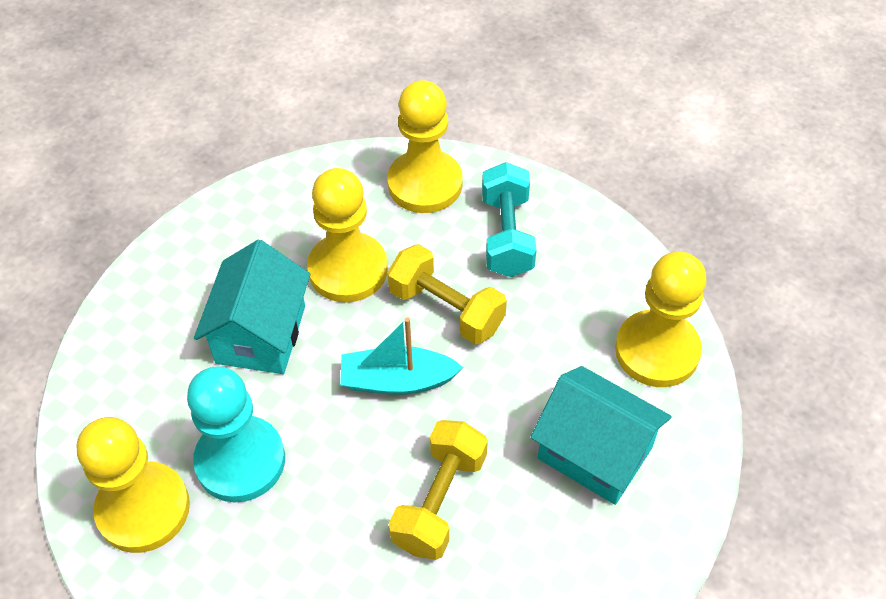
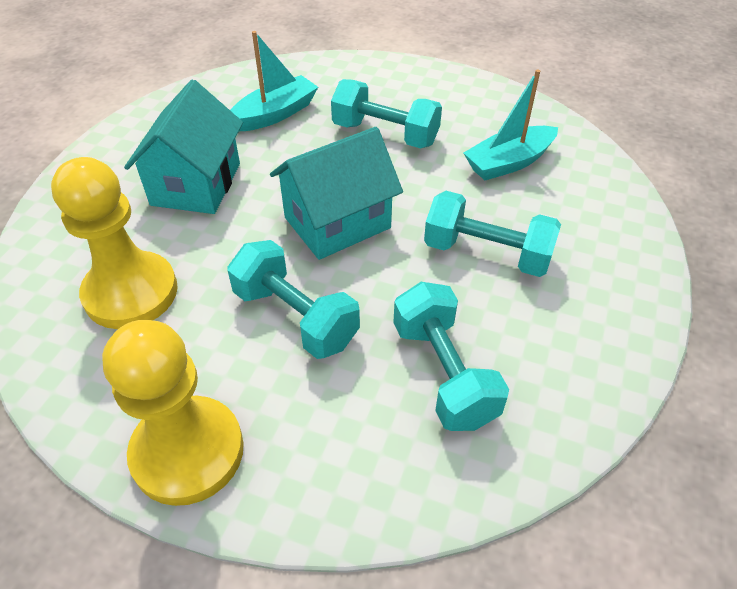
turquoise boat: 1 -> 2
turquoise dumbbell: 1 -> 4
turquoise pawn: 1 -> 0
yellow dumbbell: 2 -> 0
yellow pawn: 4 -> 2

